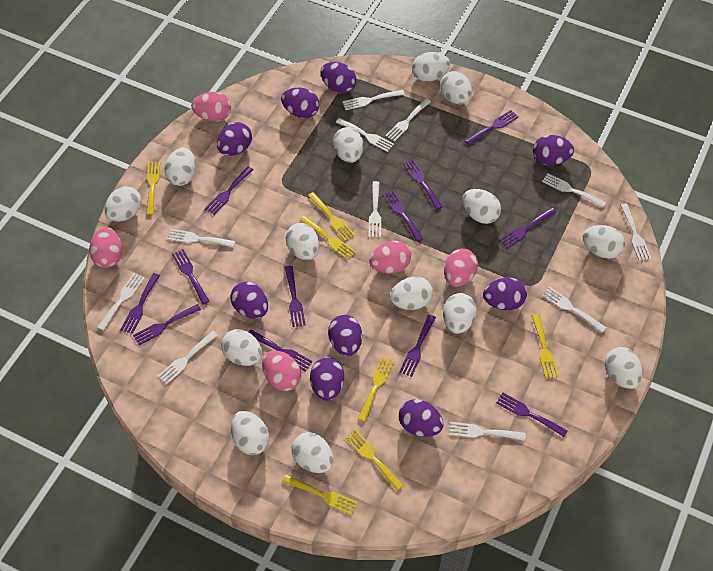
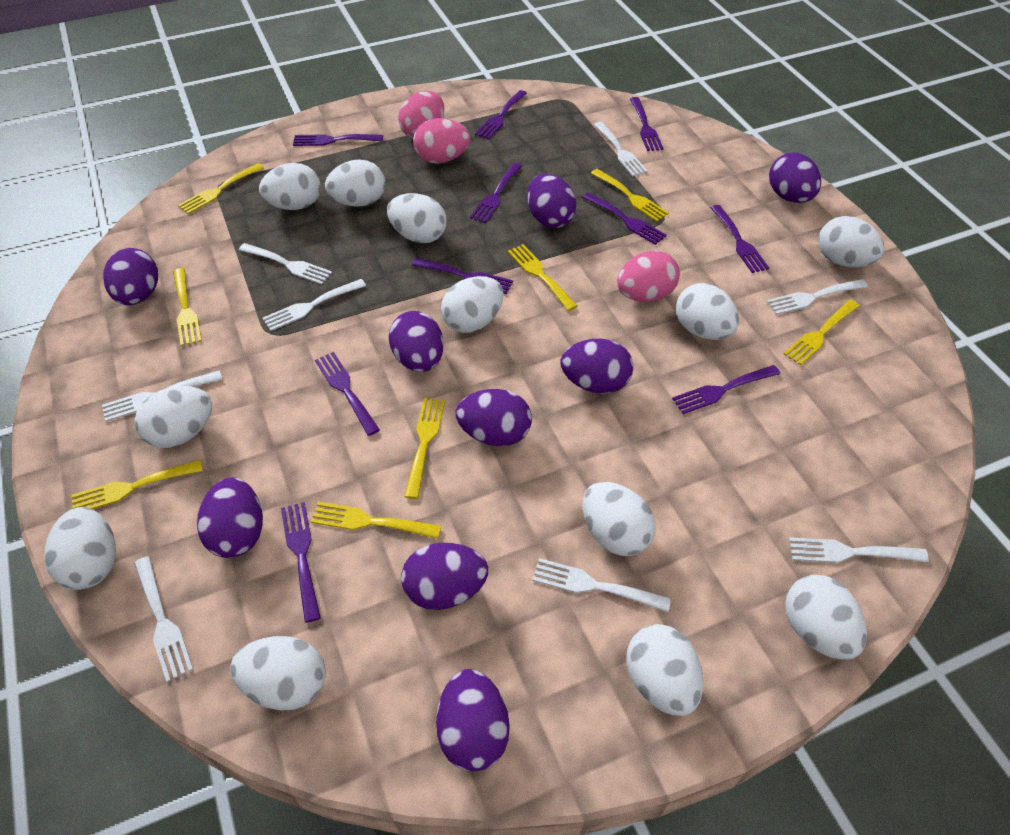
pink egg: 5 -> 3
purple fork: 12 -> 10
white egg: 14 -> 12
white fork: 11 -> 8
yellow fork: 7 -> 8

